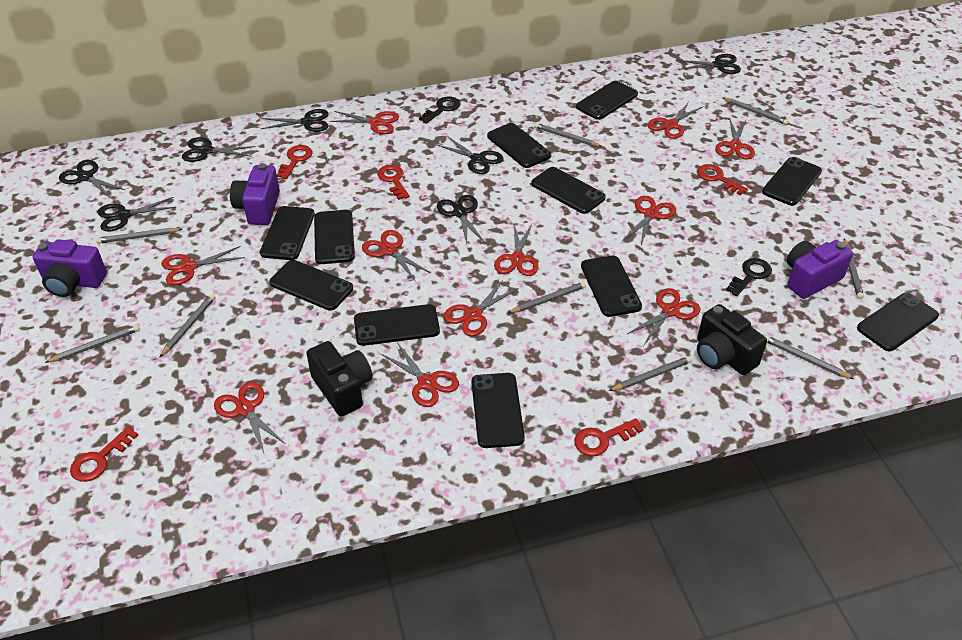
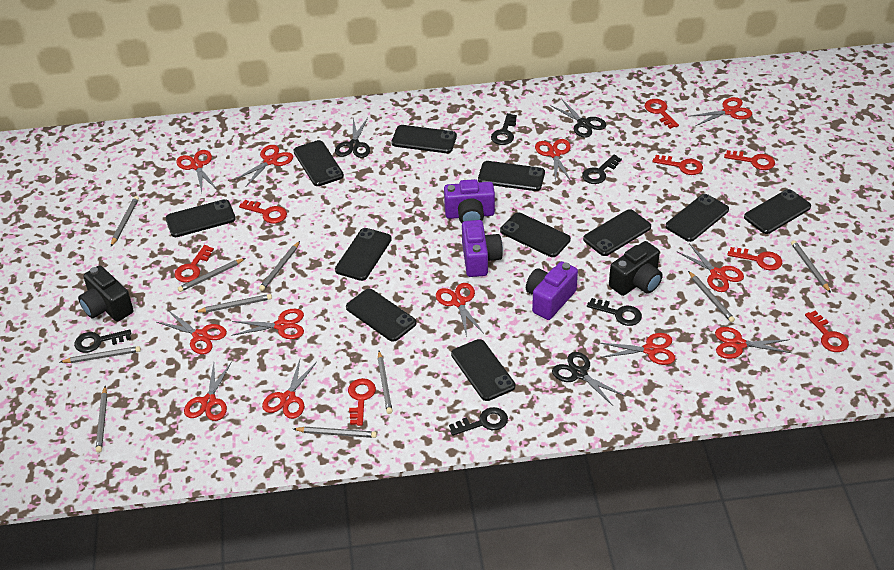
black key: 2 -> 5
black scissors: 7 -> 3
grey pencil: 9 -> 10
red key: 5 -> 8
red scissors: 11 -> 12

